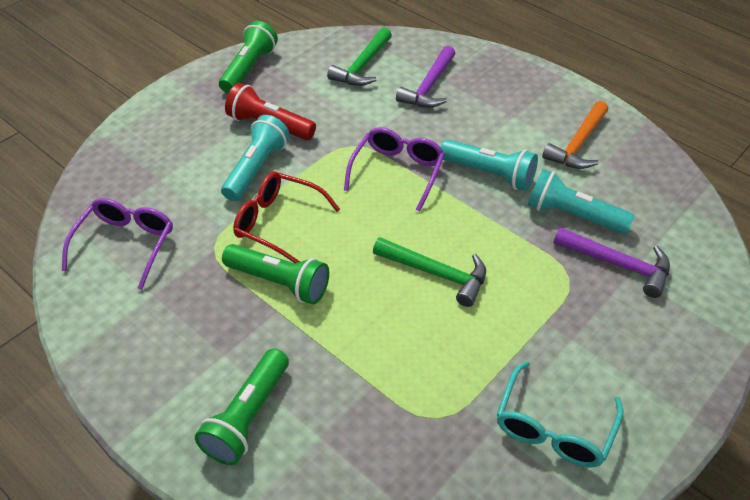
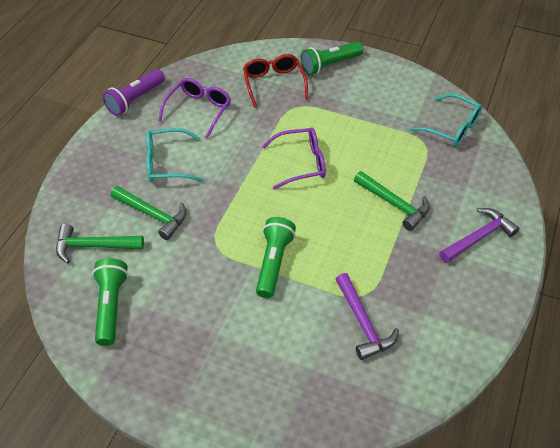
green hammer: 2 -> 3
orange hammer: 1 -> 0
purple flashlight: 0 -> 1
red flashlight: 1 -> 0
turquoise flashlight: 3 -> 0
turquoise glasses: 1 -> 2

